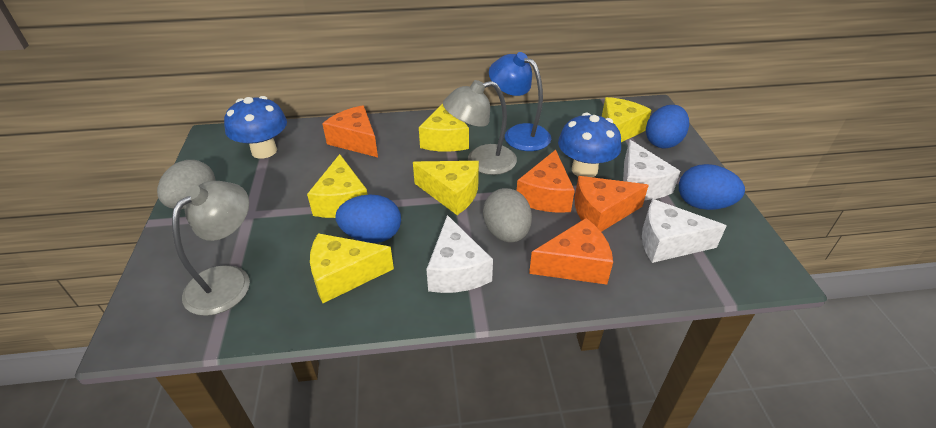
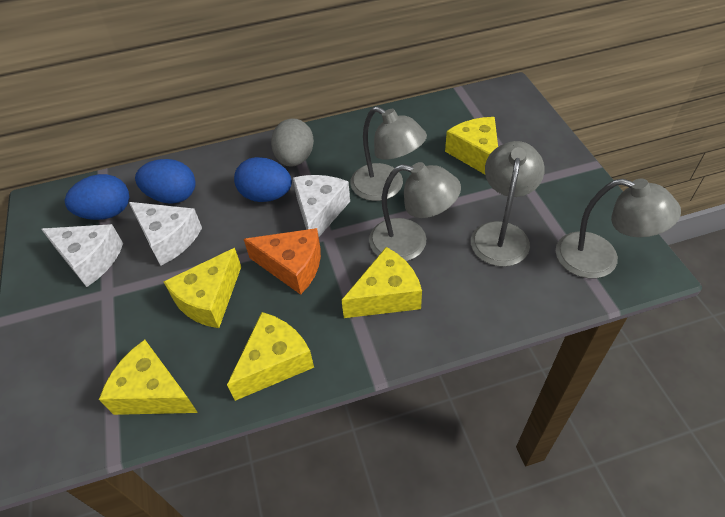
blue lamp: 1 -> 0
blue mushroom: 2 -> 0
grey egg: 2 -> 1
grey lamp: 2 -> 4
orange cheese: 4 -> 1

